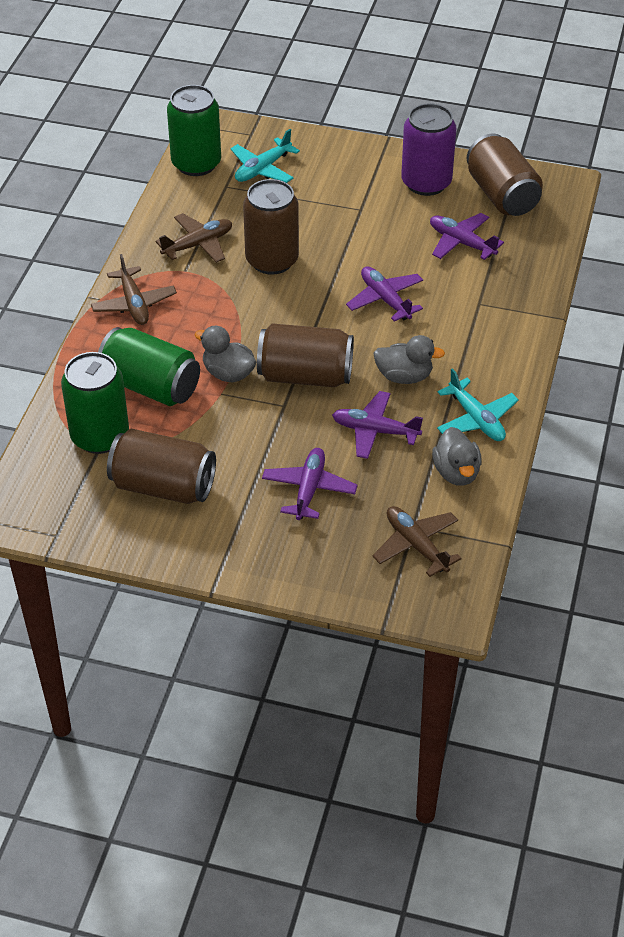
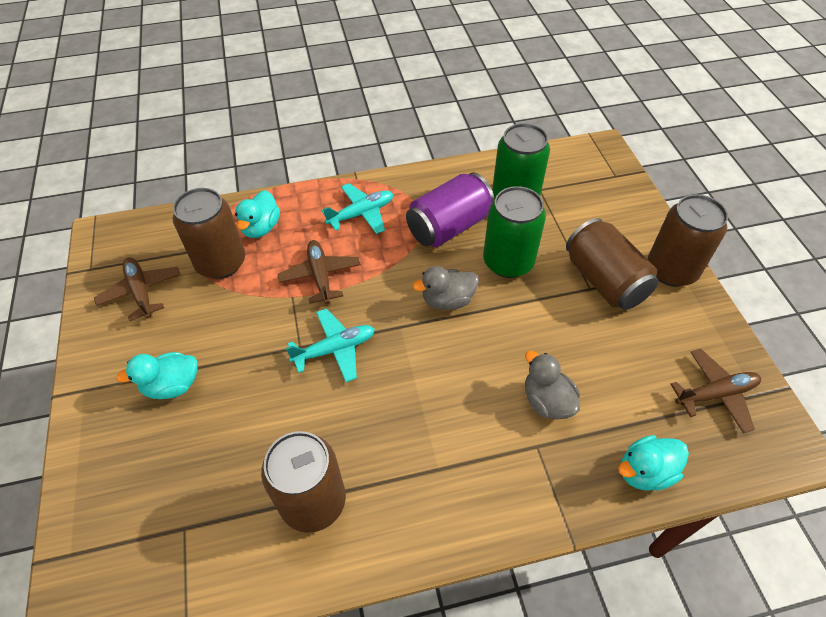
green can: 3 -> 2
grey duck: 3 -> 2
purple plane: 4 -> 0
turquoise duck: 0 -> 3

